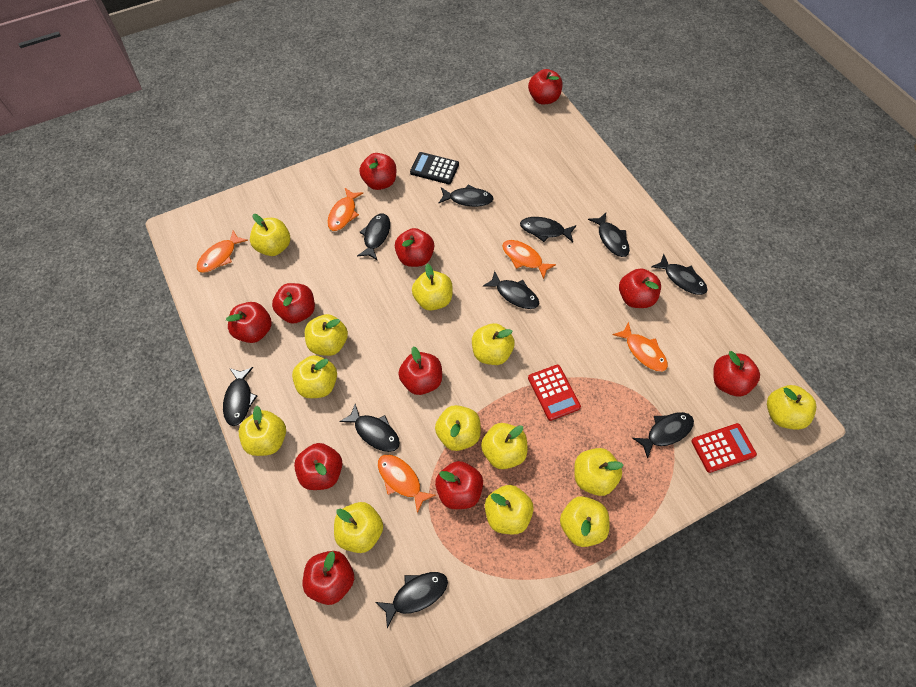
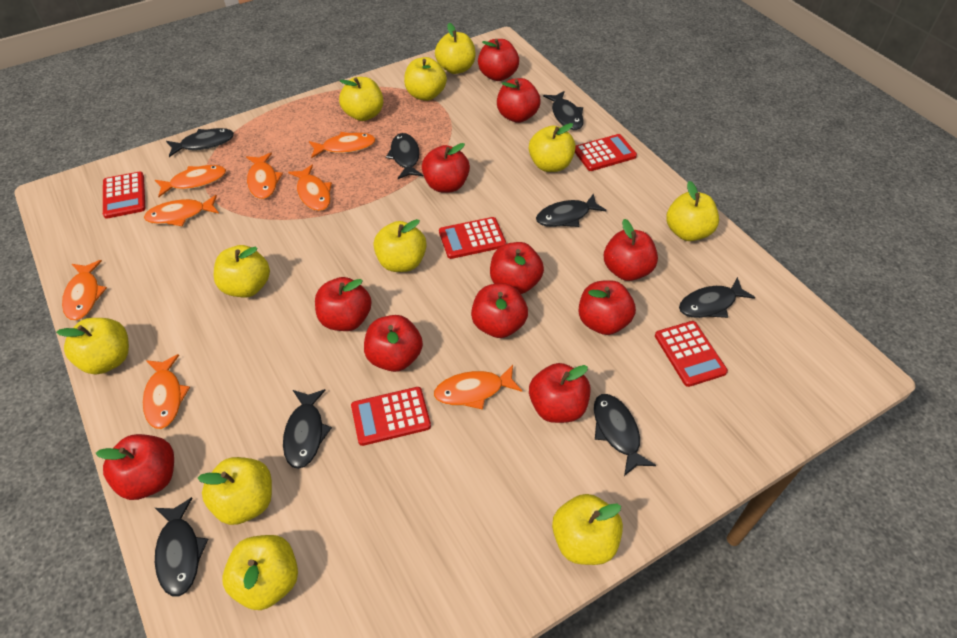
black calculator: 1 -> 0
black fish: 10 -> 8
orange fish: 5 -> 8
red calculator: 2 -> 5
yellow apple: 13 -> 11

